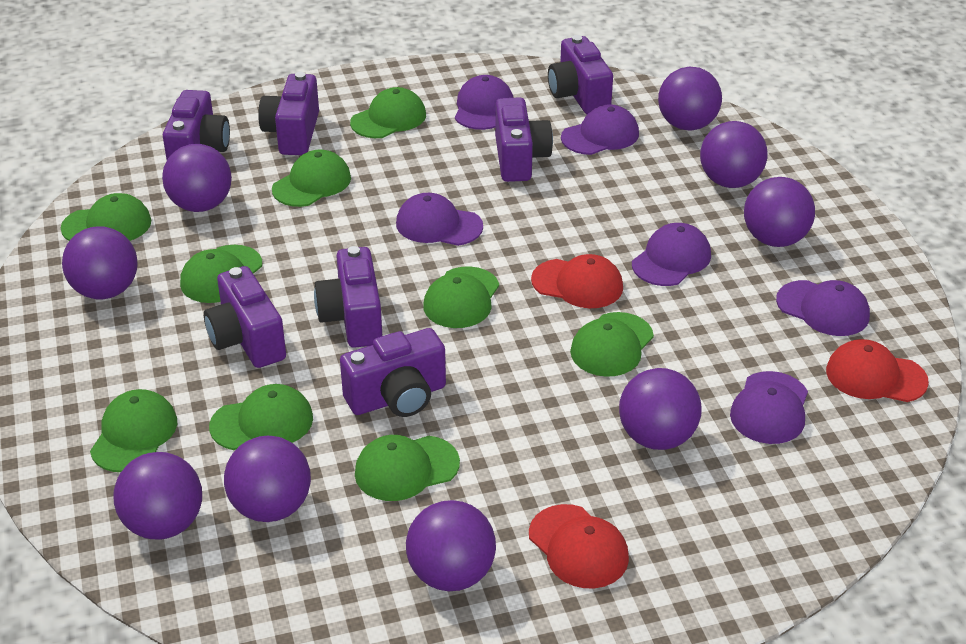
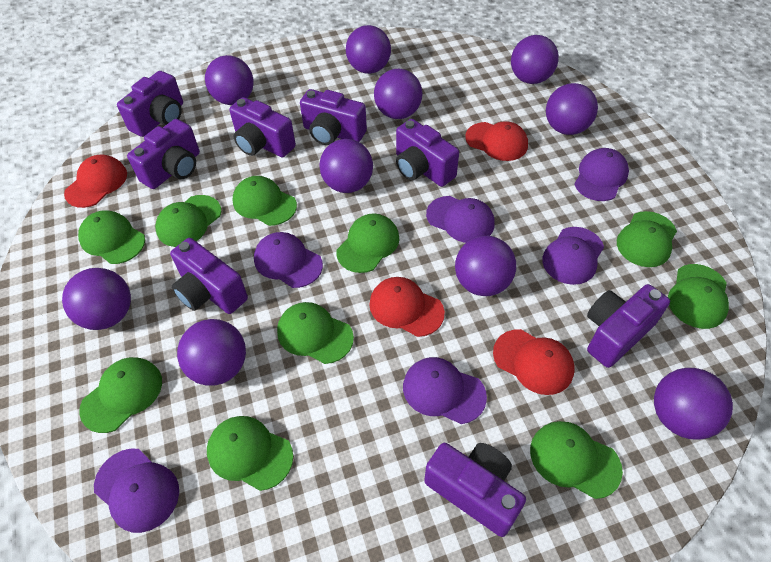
green cap: 9 -> 10
purple ball: 9 -> 10
purple camera: 7 -> 8
red cap: 3 -> 4

